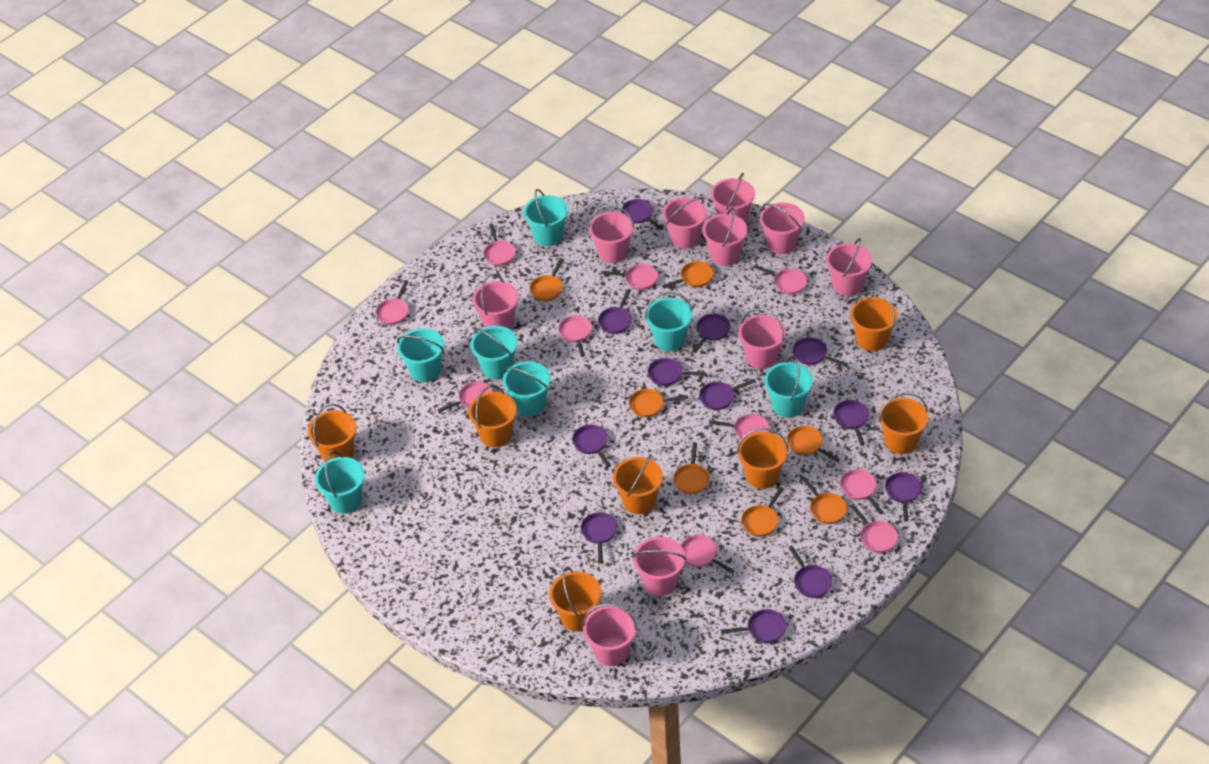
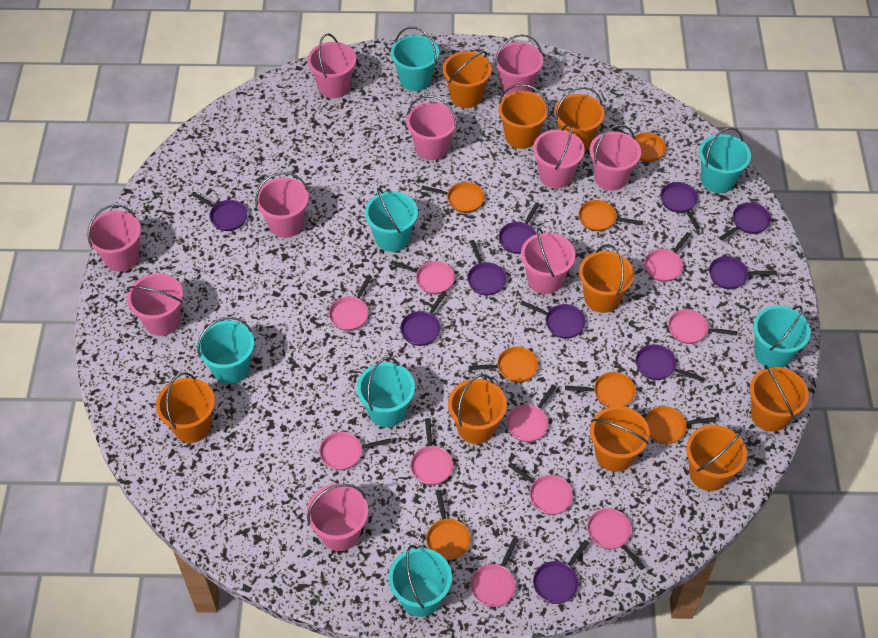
orange bucket: 7 -> 9
purple pan: 12 -> 10

